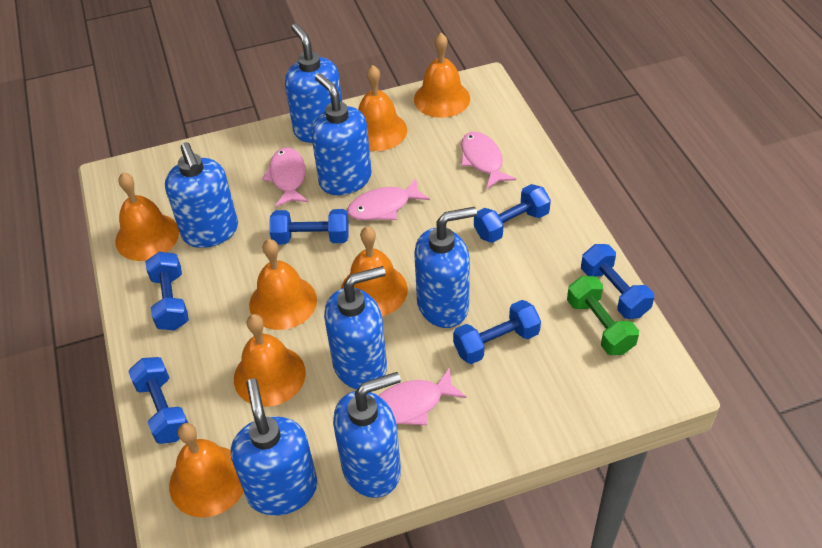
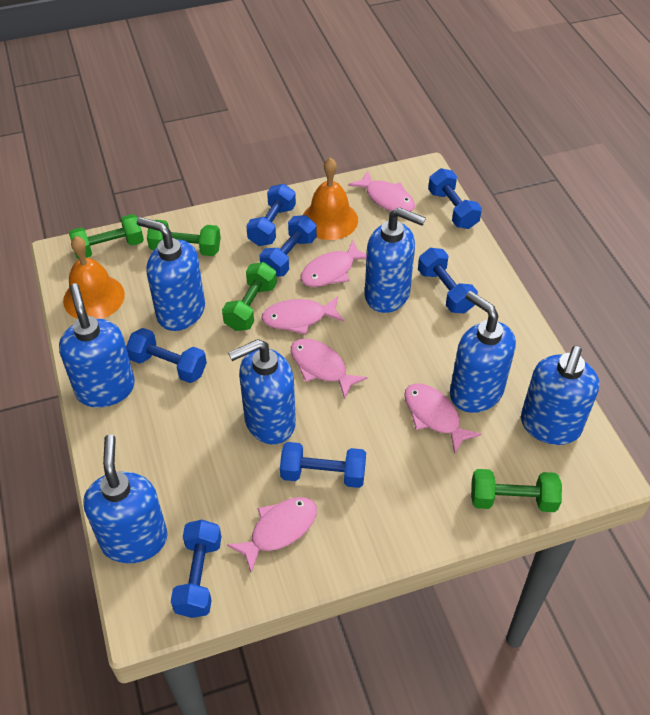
blue dumbbell: 6 -> 7
green dumbbell: 1 -> 4
orange bell: 7 -> 2
pink fish: 4 -> 6

